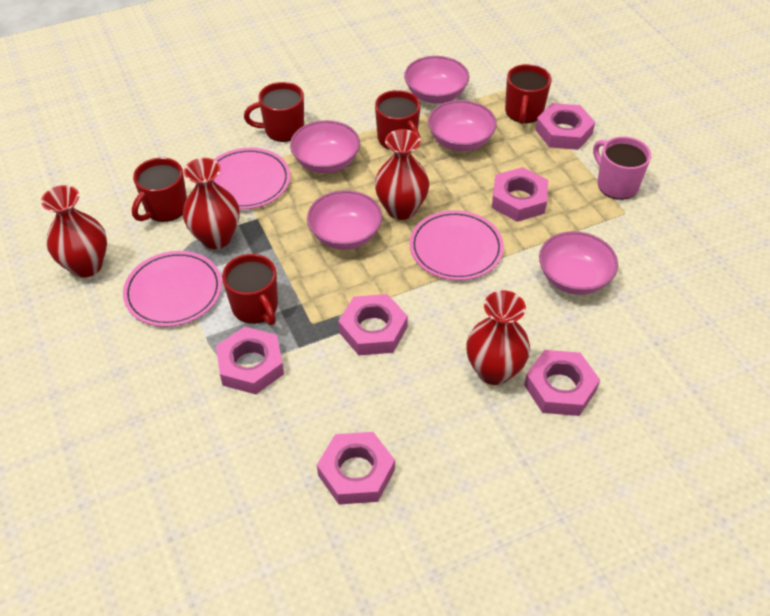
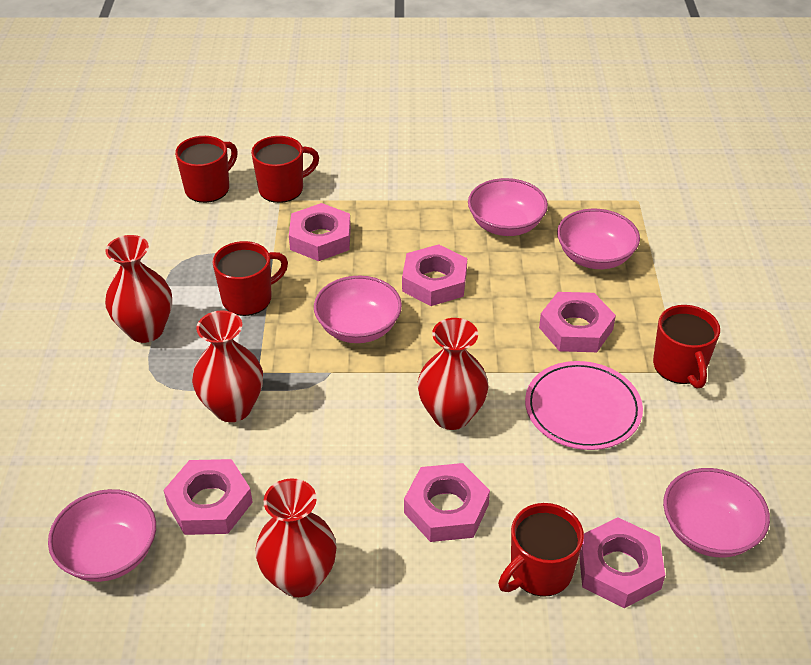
pink mug: 1 -> 0
pink plate: 3 -> 1

